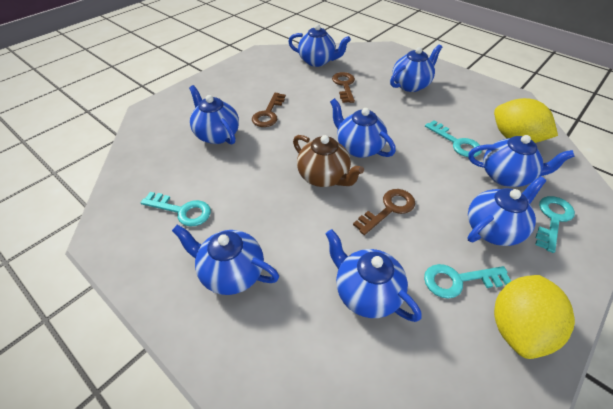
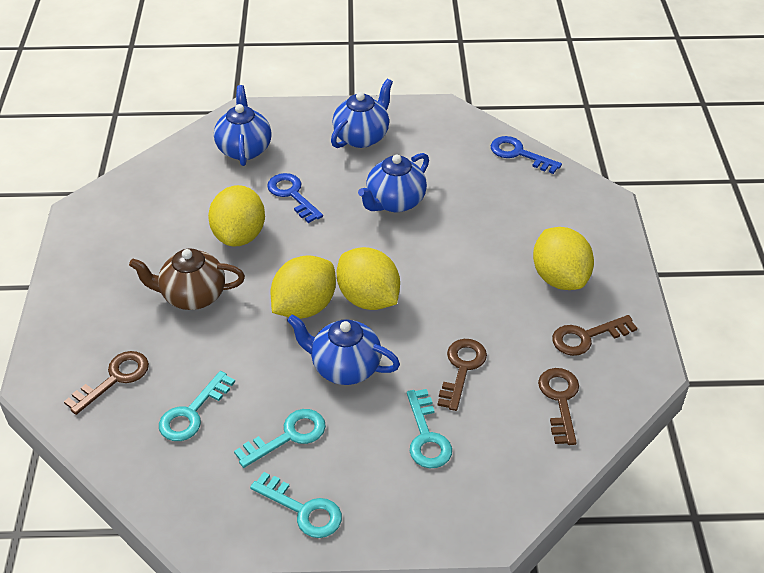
blue key: 0 -> 2
blue teapot: 8 -> 4
brown key: 3 -> 4
yellow lemon: 2 -> 4

